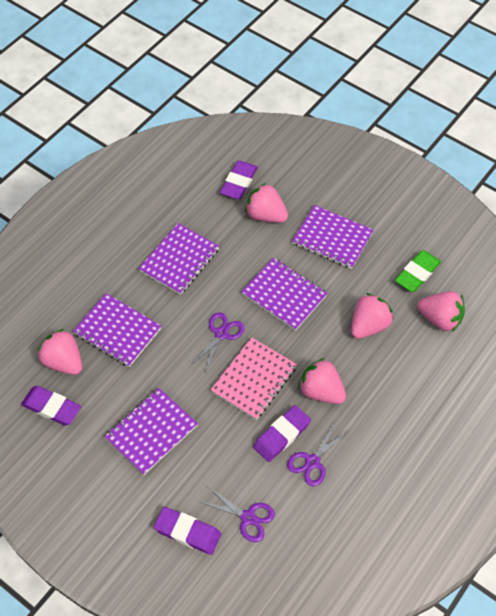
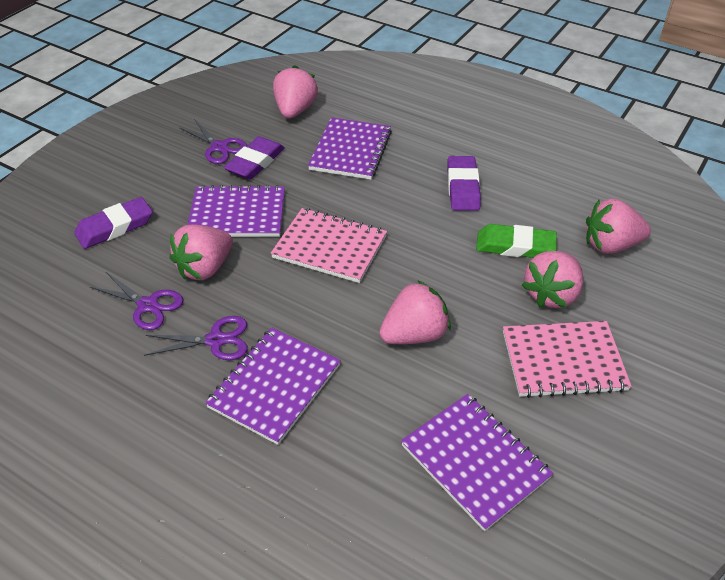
pink notebook: 1 -> 2
purple eraser: 4 -> 3
purple notebook: 5 -> 4

